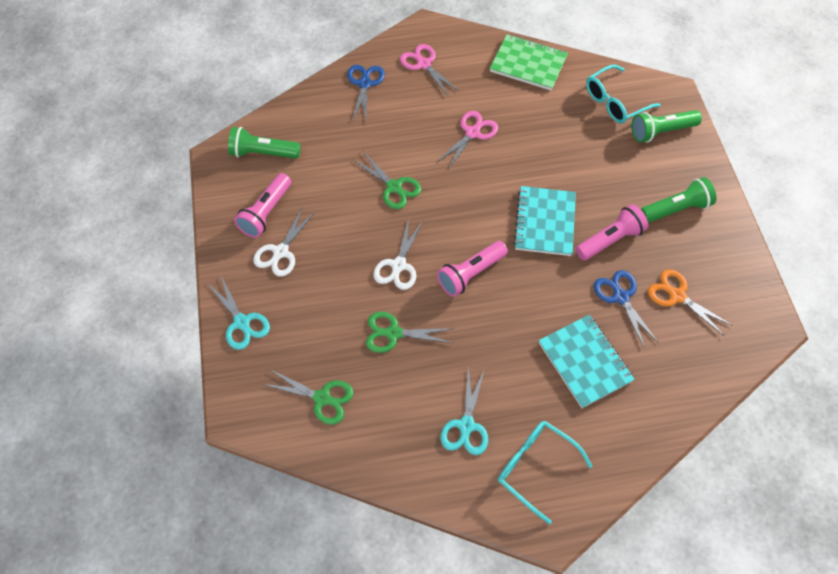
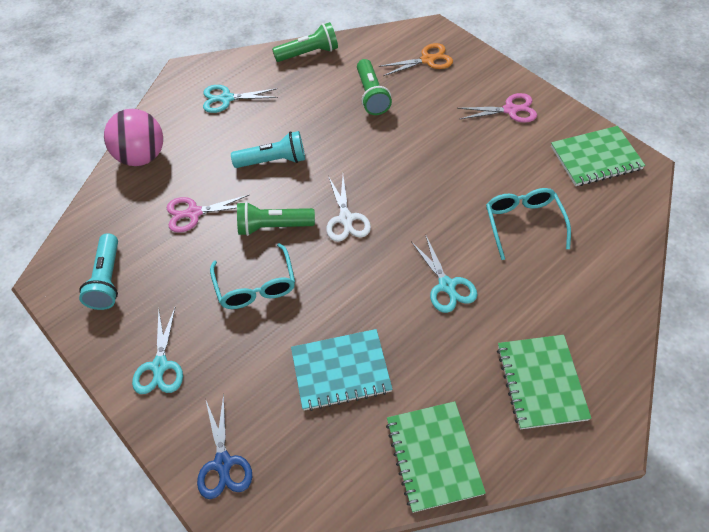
blue scissors: 2 -> 1
green notebook: 1 -> 3
green scissors: 3 -> 0
pink ball: 0 -> 1
pink flashlight: 3 -> 0
turquoise flashlight: 0 -> 2
turquoise notebook: 2 -> 1
turquoise scissors: 2 -> 3
white scissors: 2 -> 1

